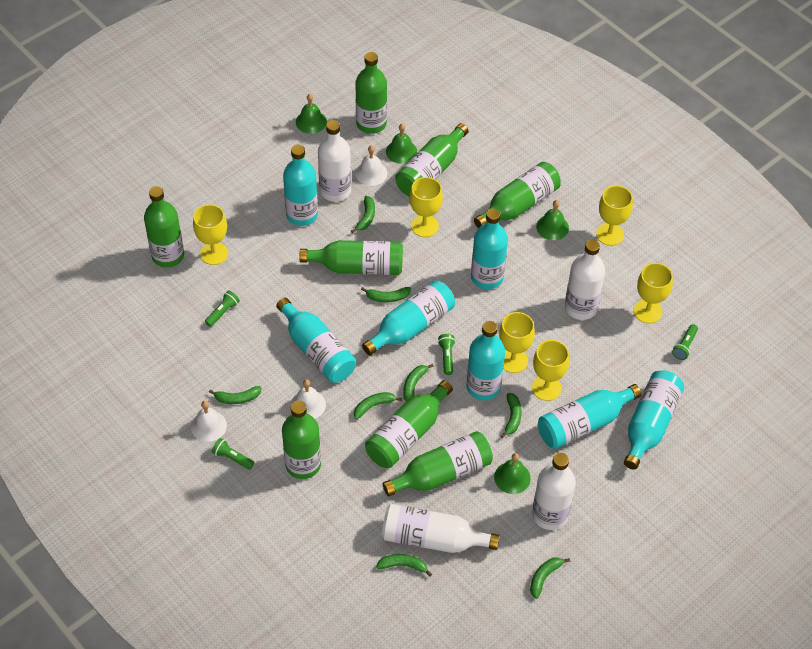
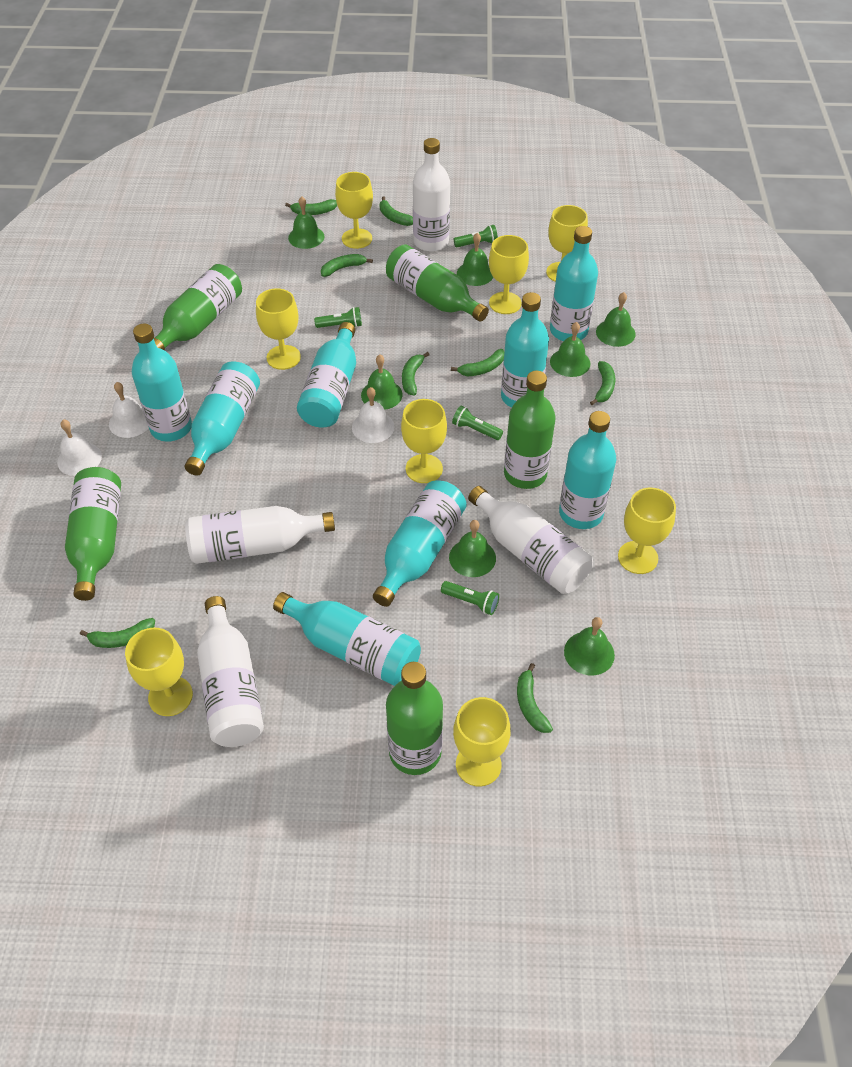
green bell: 4 -> 7
green bottle: 8 -> 5
turquoise bottle: 7 -> 8
yellow goblet: 6 -> 8

